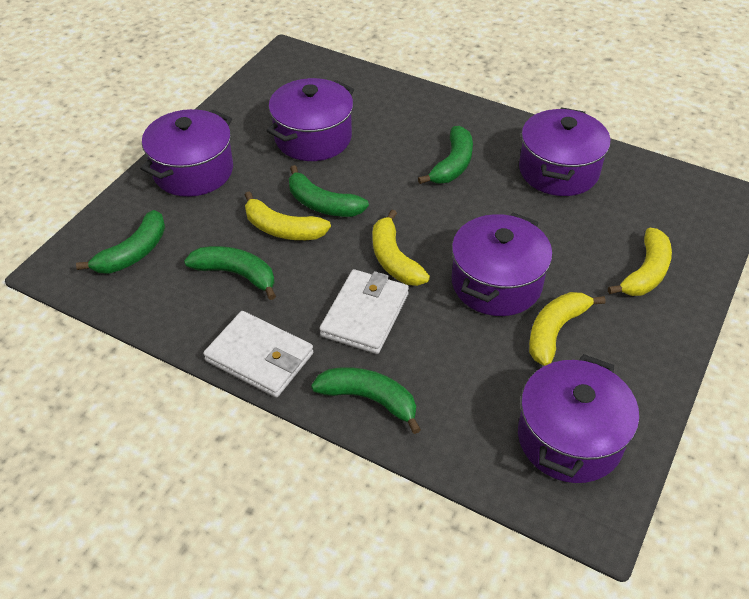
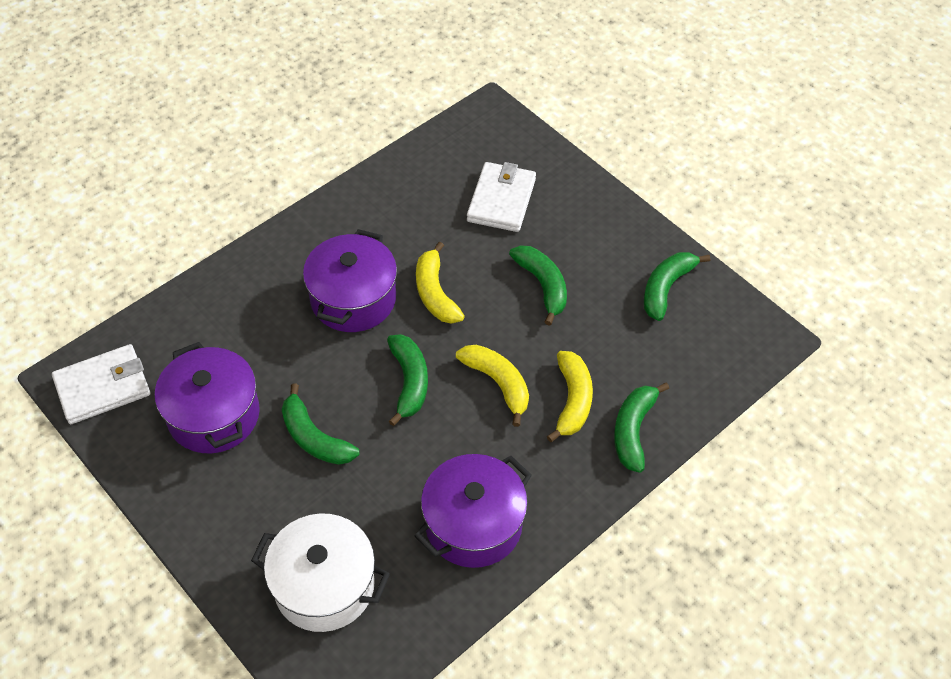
purple pot: 5 -> 3
white pot: 0 -> 1
yellow banana: 4 -> 3

